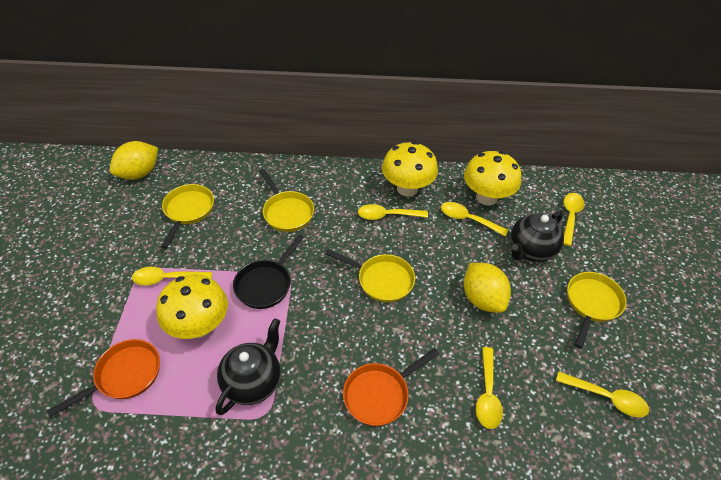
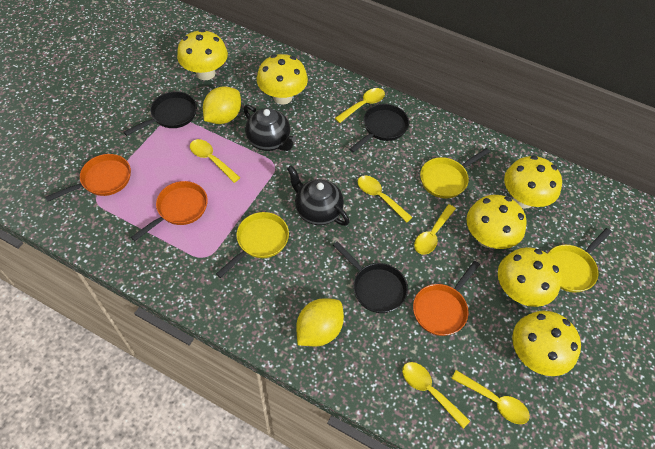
black pan: 1 -> 3
orange pan: 2 -> 3
yellow mushroom: 3 -> 6
yellow pan: 4 -> 3

